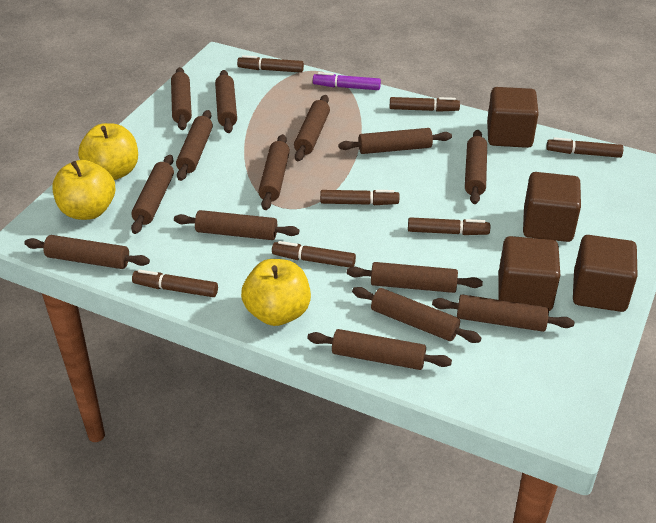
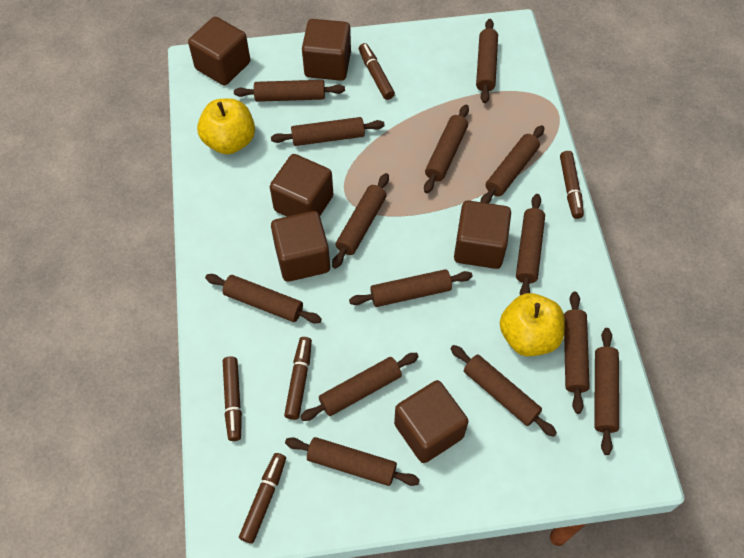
brown cube: 4 -> 6
brown marker: 7 -> 5
purple marker: 1 -> 0
yellow apple: 3 -> 2

